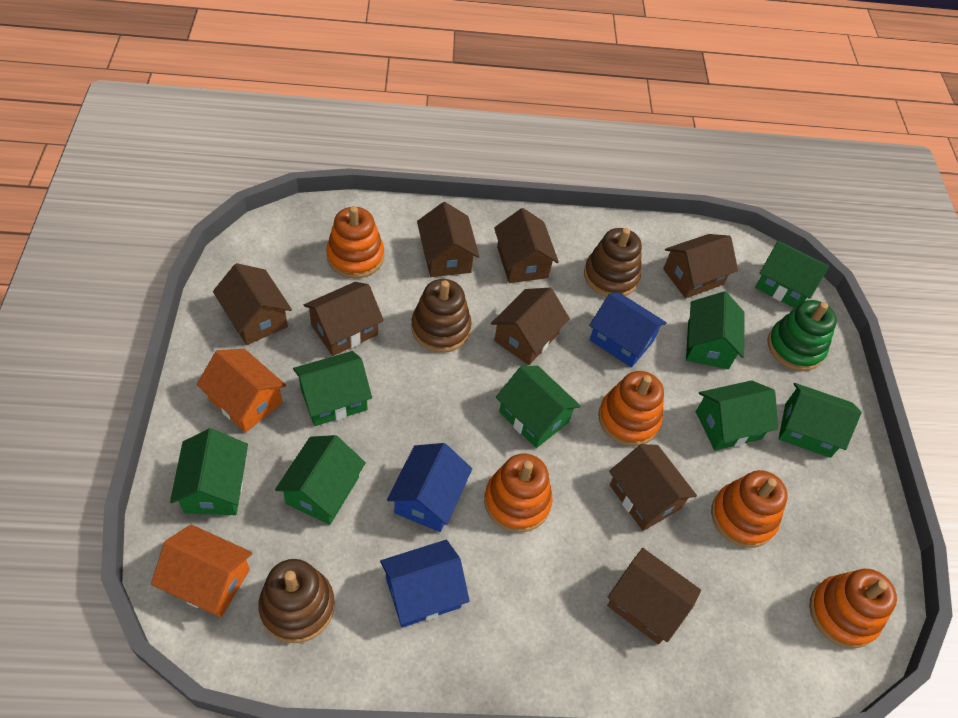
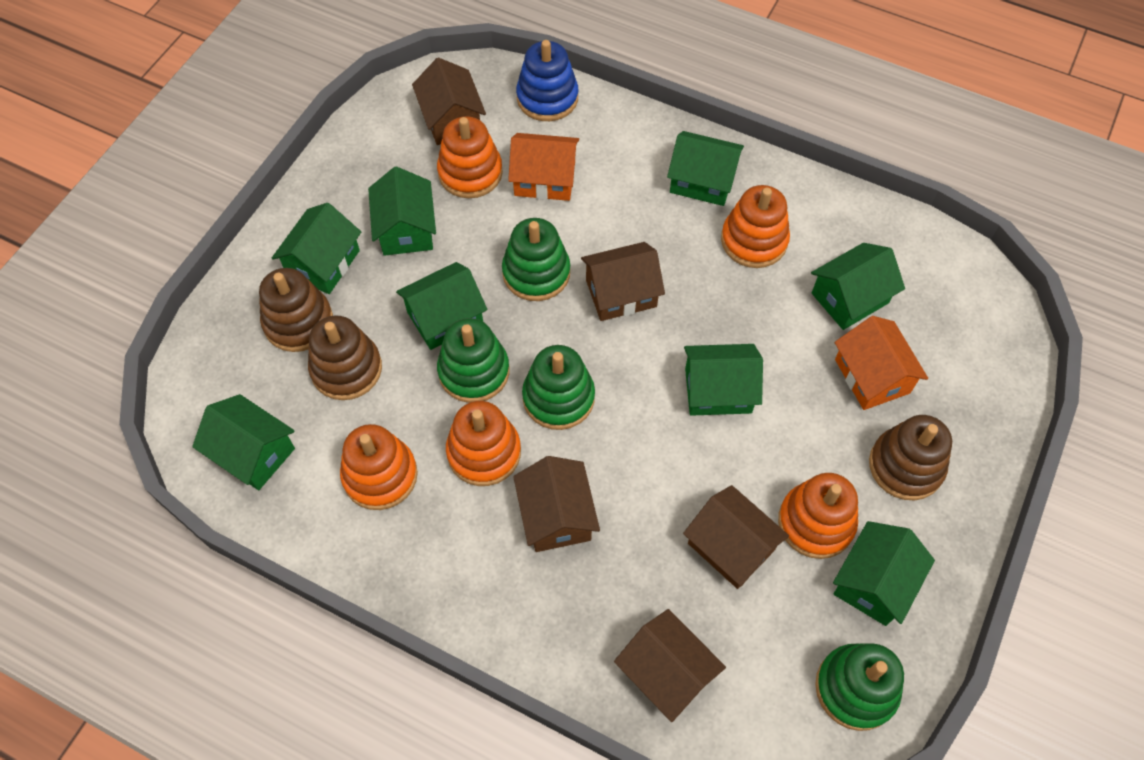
blue house: 3 -> 0
blue stacking toy: 0 -> 1
brown house: 8 -> 5
green stacking toy: 1 -> 4

